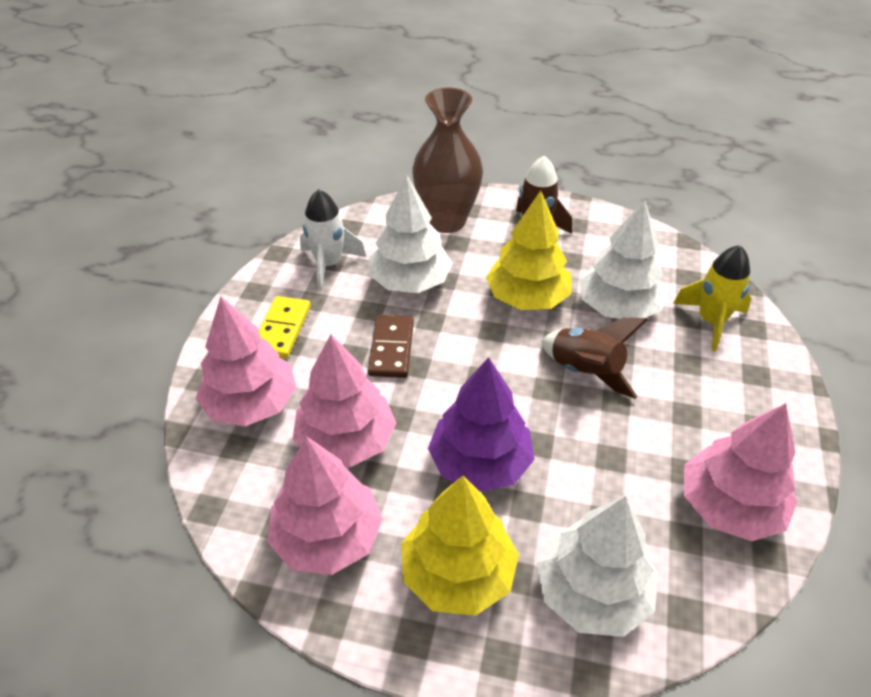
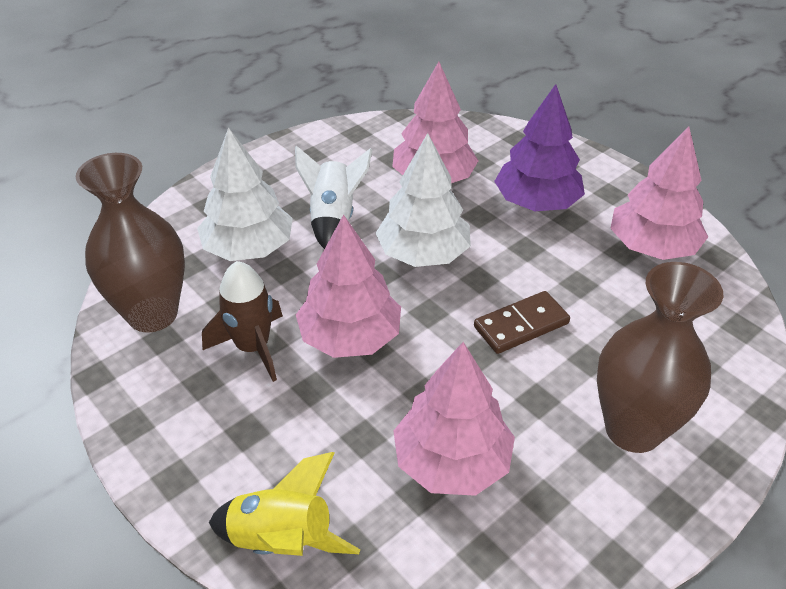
brown rocket: 2 -> 1
brown vase: 1 -> 2
white tree: 3 -> 2
yellow domino: 1 -> 0
yellow tree: 2 -> 0

